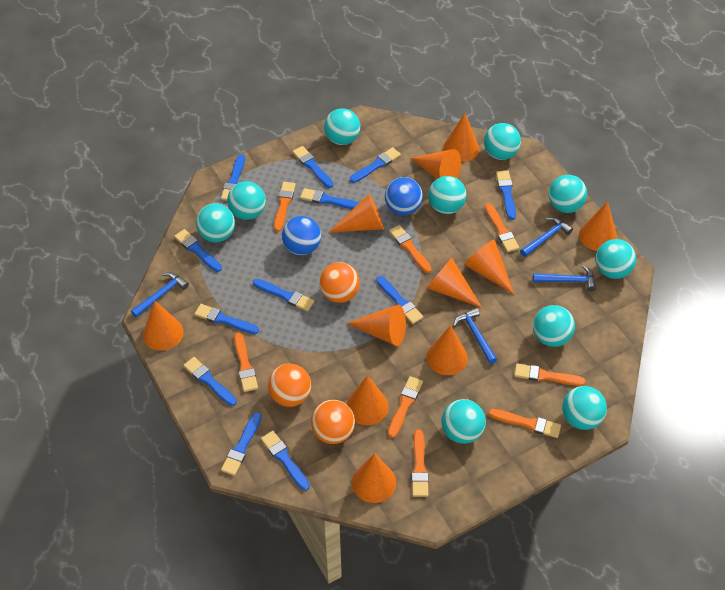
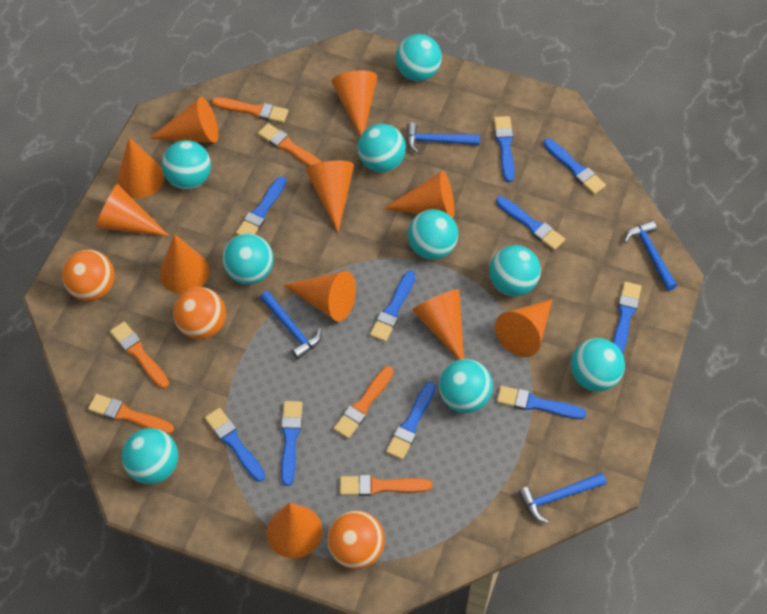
blue ball: 2 -> 0
blue brush: 12 -> 10
orange brush: 8 -> 6
turquoise ball: 10 -> 9

